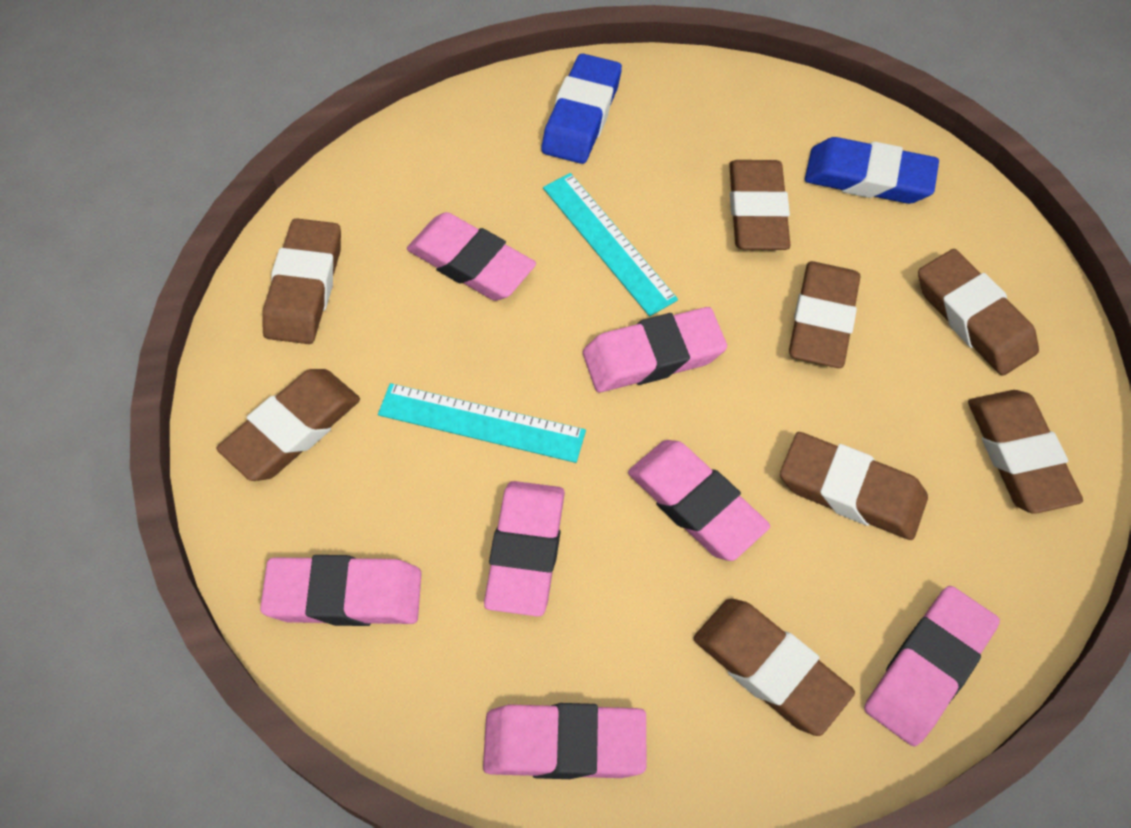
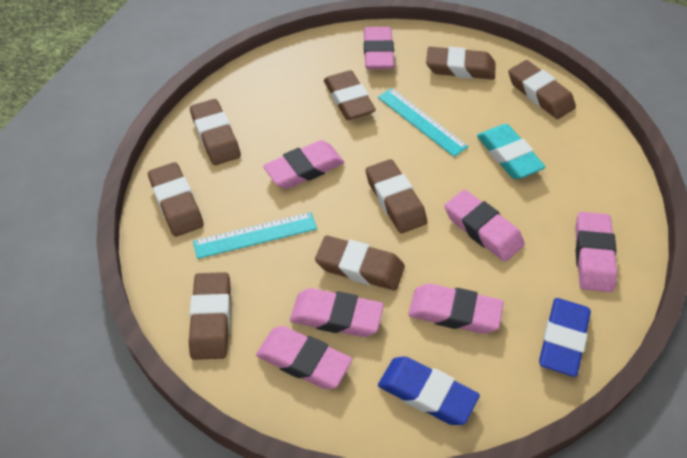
turquoise eraser: 0 -> 1

